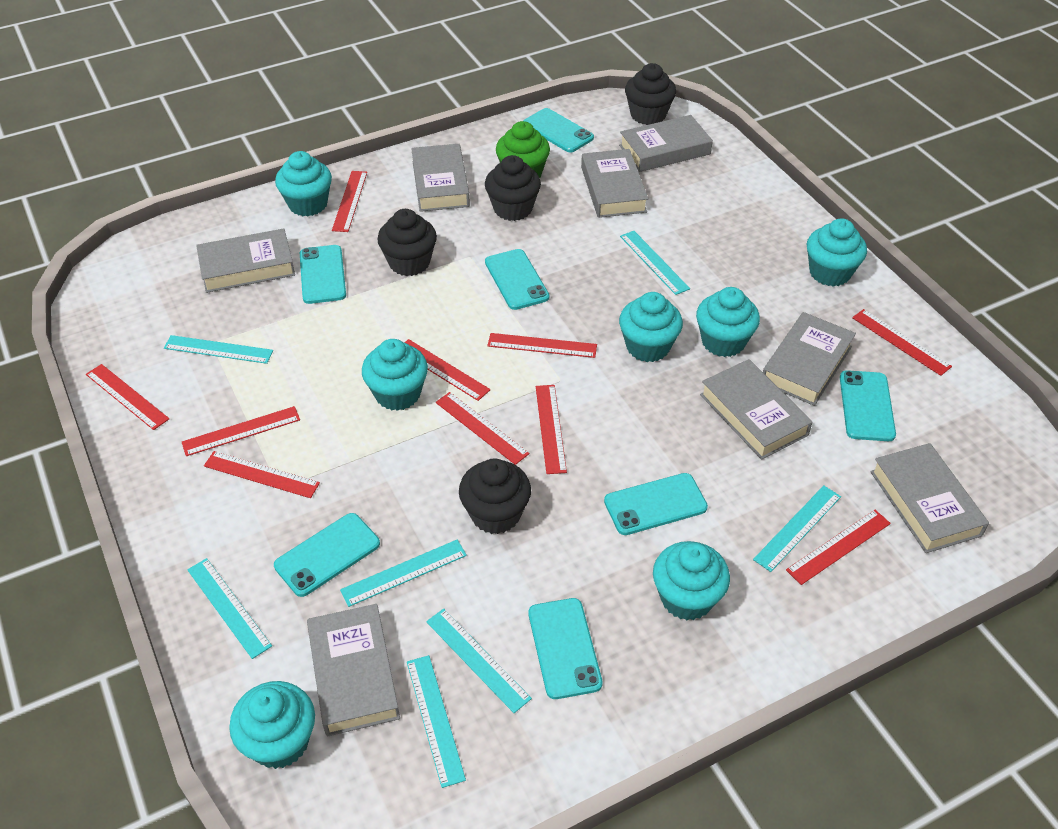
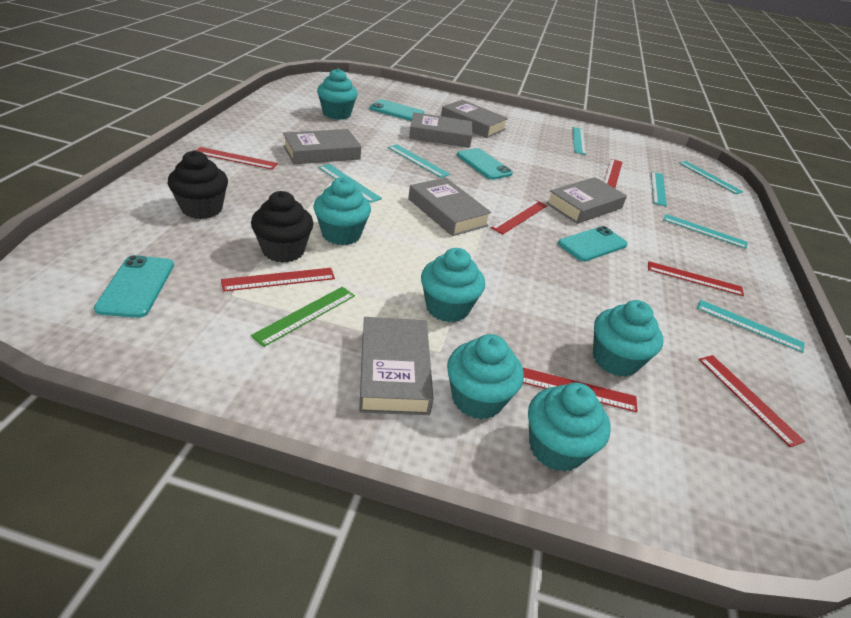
black cupcake: 4 -> 2
green cupcake: 1 -> 0
green ruler: 0 -> 1
grey book: 8 -> 6
red ruler: 10 -> 7
turquoise cupcake: 7 -> 6
turquoise phone: 7 -> 4

